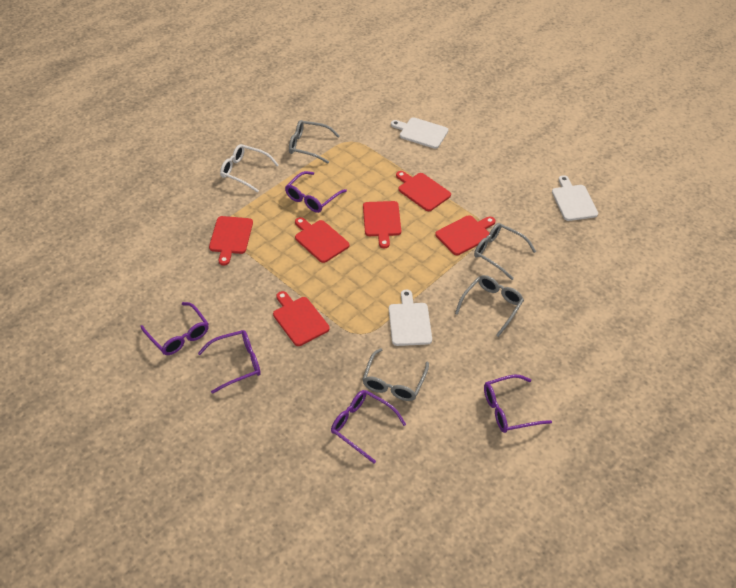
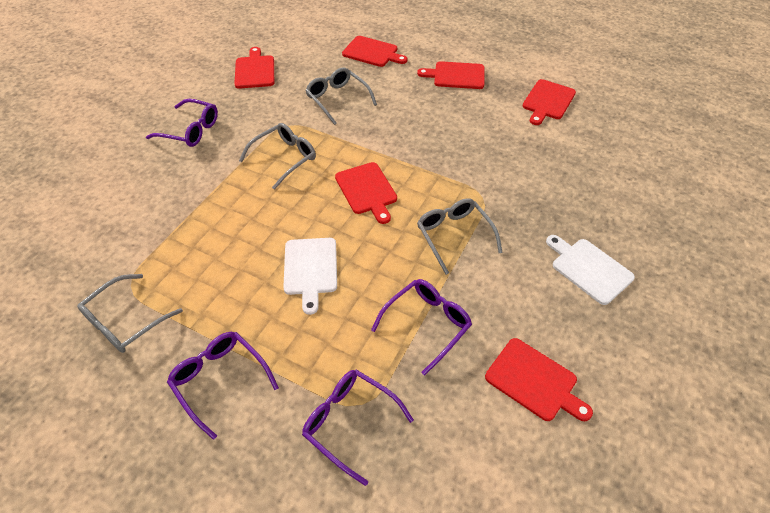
purple glasses: 5 -> 4
white cutting board: 3 -> 2
white glasses: 1 -> 0

